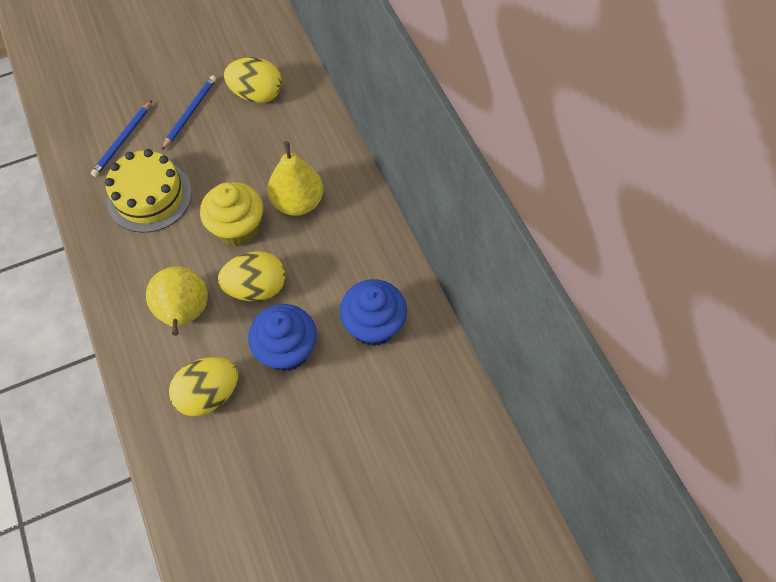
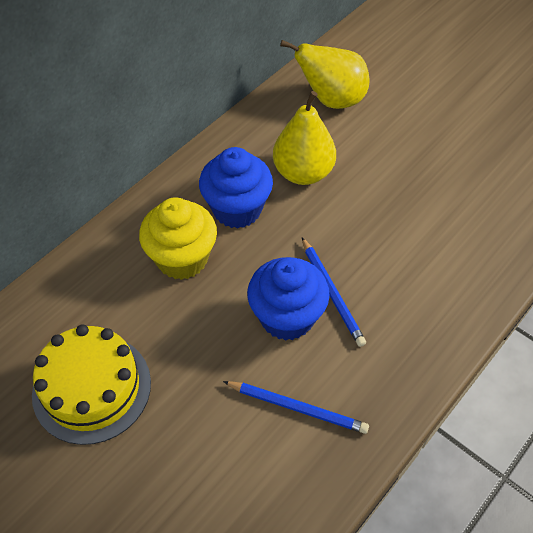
yellow egg: 3 -> 0

